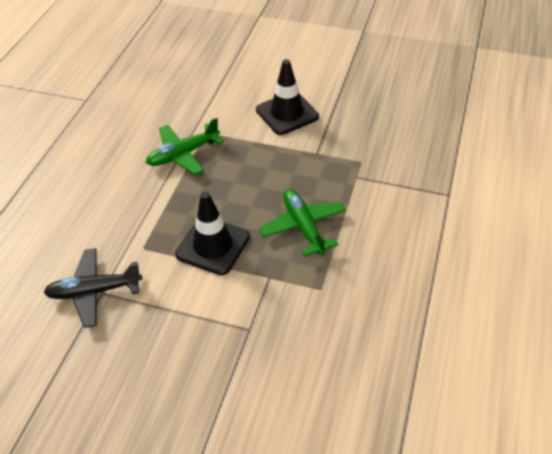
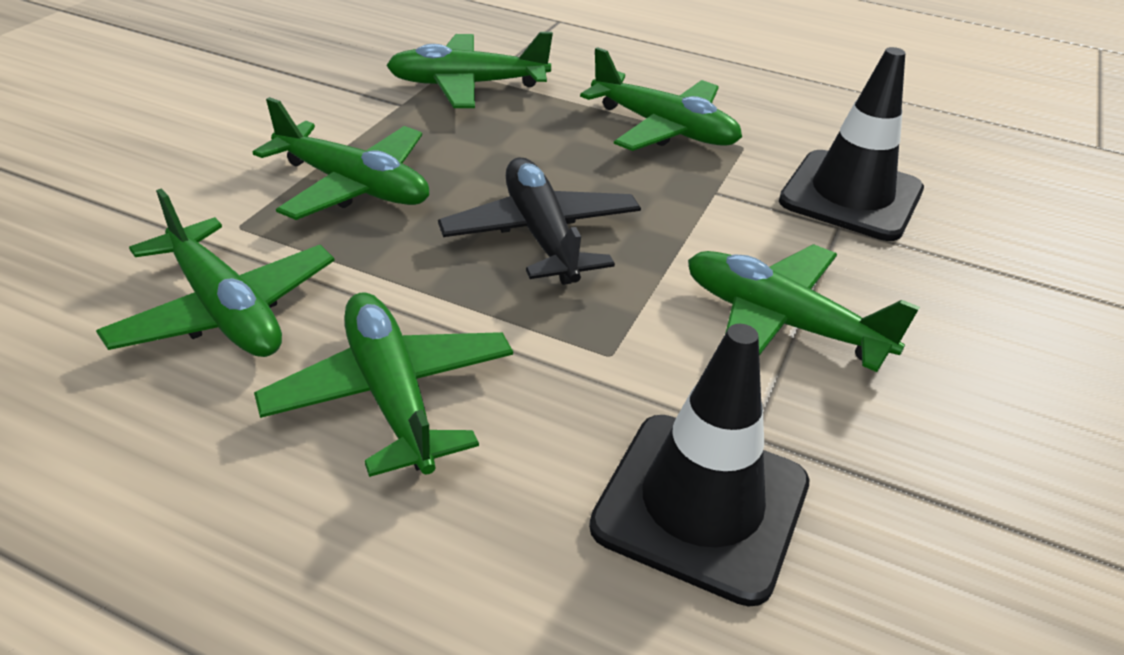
green plane: 2 -> 6

